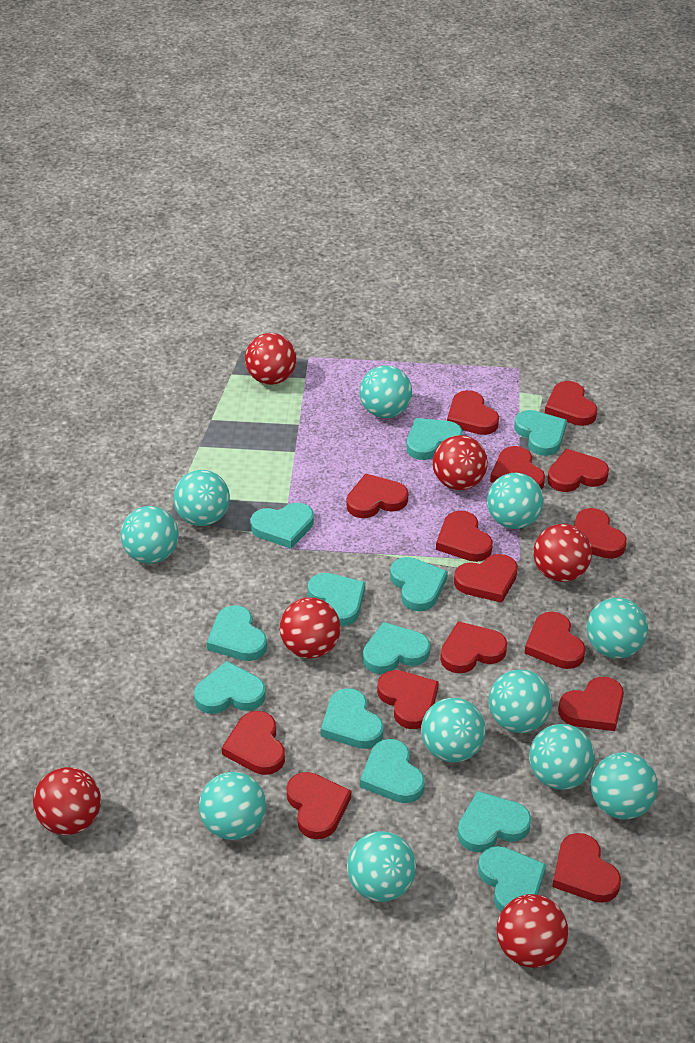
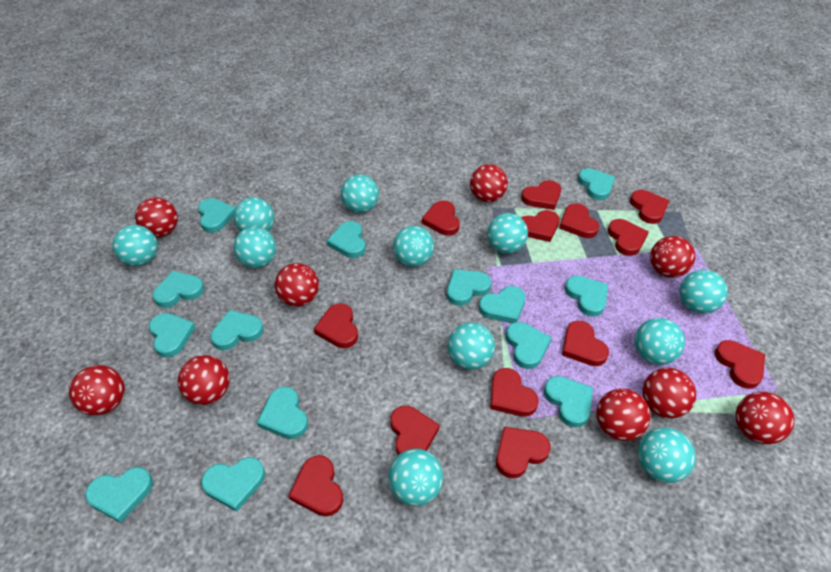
red ball: 6 -> 9
red heart: 15 -> 13
turquoise heart: 12 -> 14

